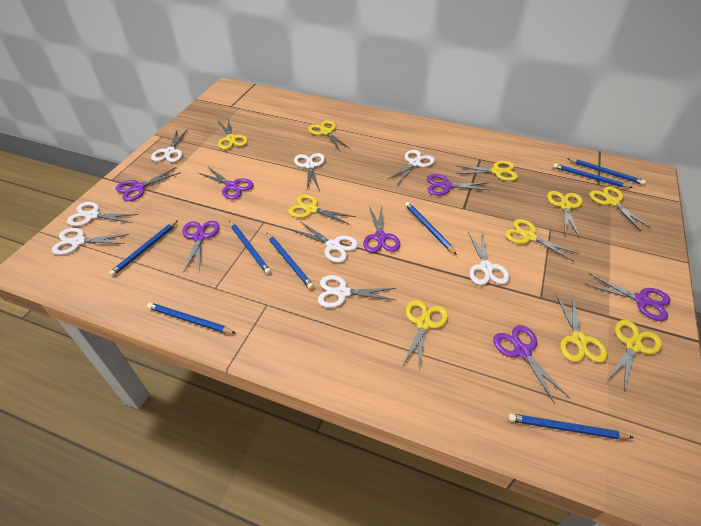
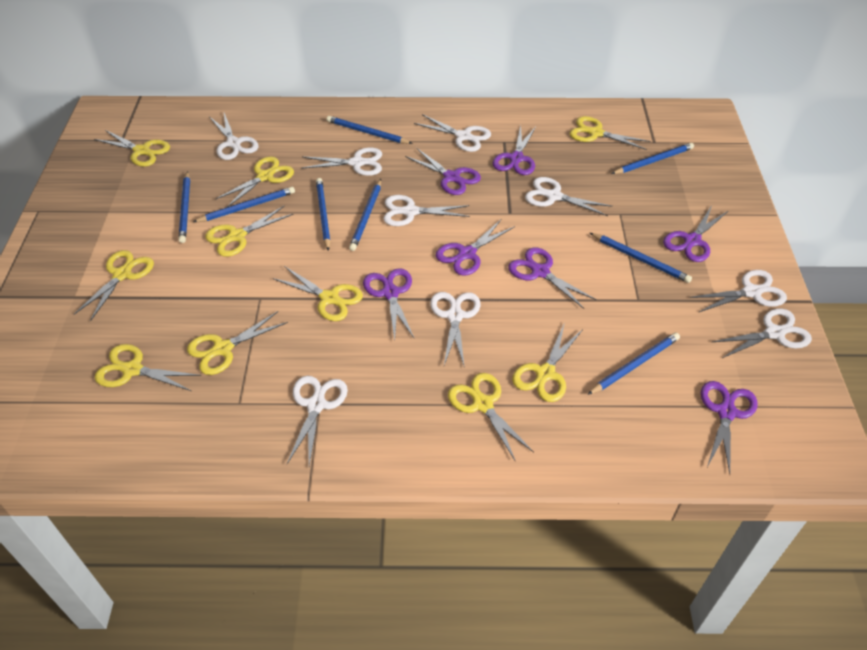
white scissors: 8 -> 9

